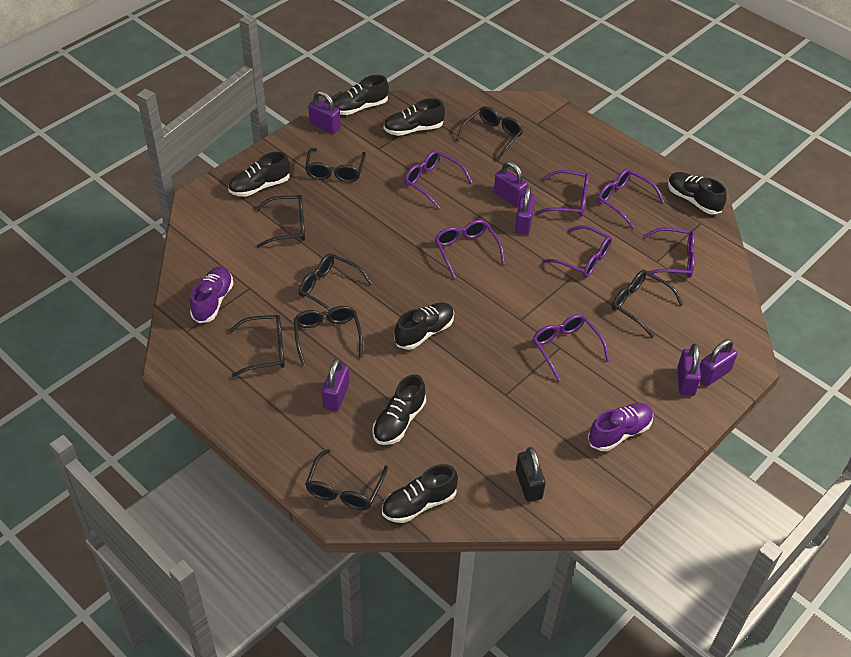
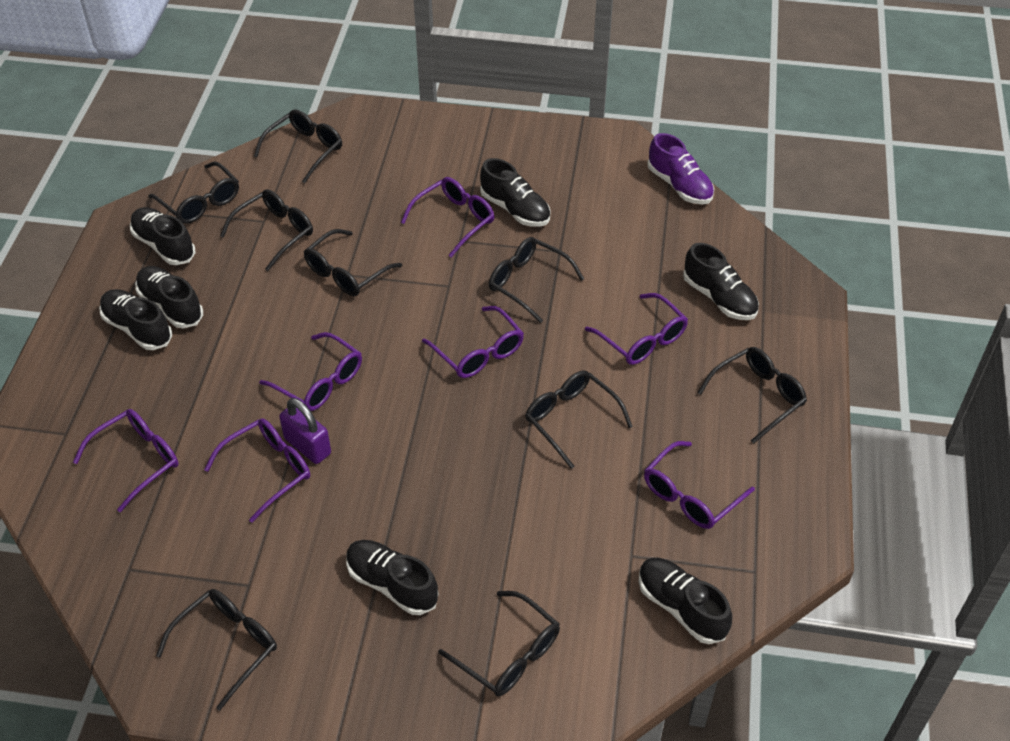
black glasses: 8 -> 9
black padlock: 1 -> 0
purple padlock: 6 -> 1
purple shoe: 2 -> 1

